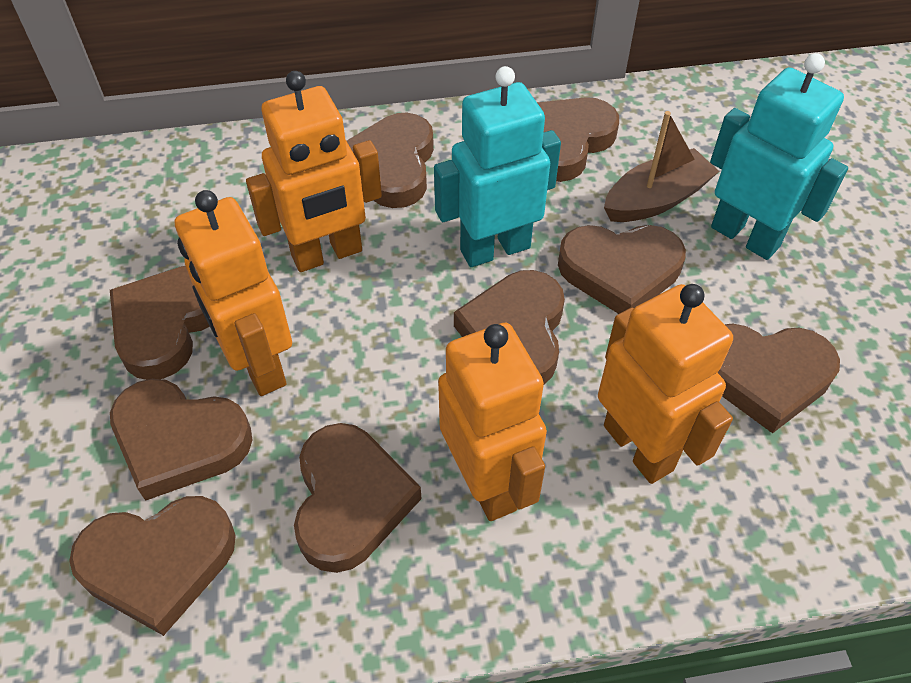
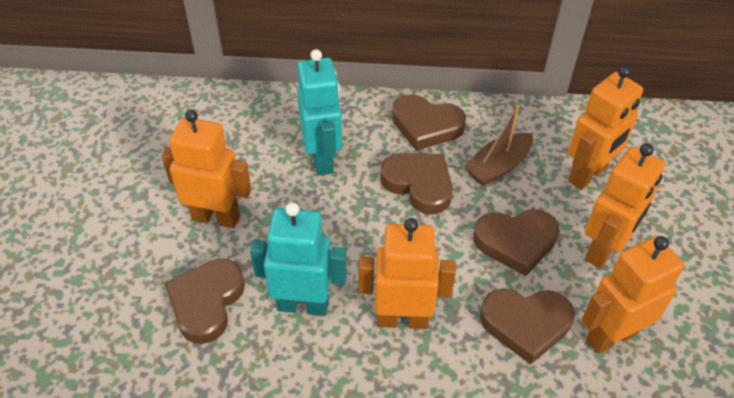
brown heart: 9 -> 5
orange robot: 4 -> 5

